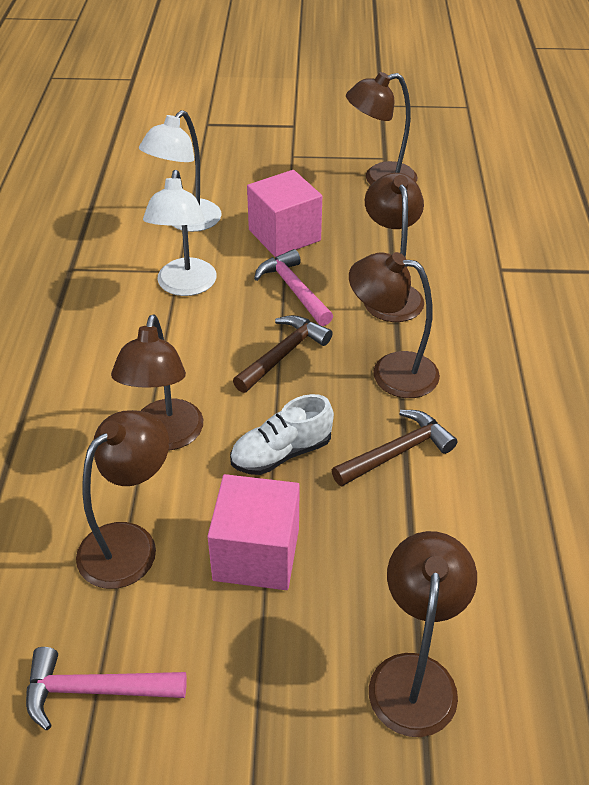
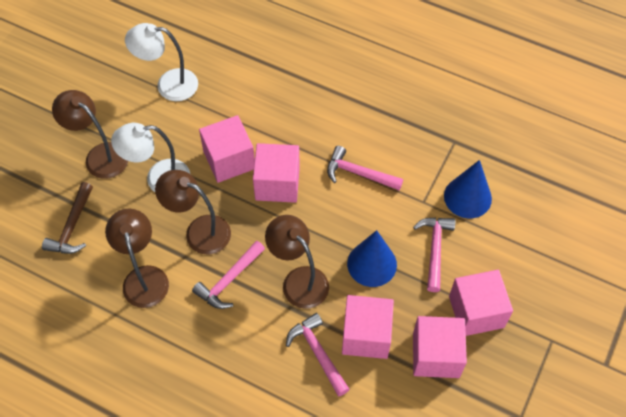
blue cone: 0 -> 2
brown hammer: 2 -> 1
brown lamp: 6 -> 4
pink cube: 2 -> 5
pink hammer: 2 -> 4
white shoe: 1 -> 0

